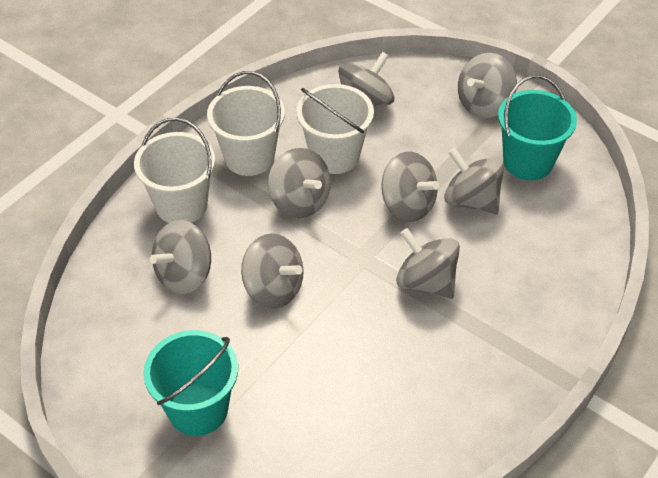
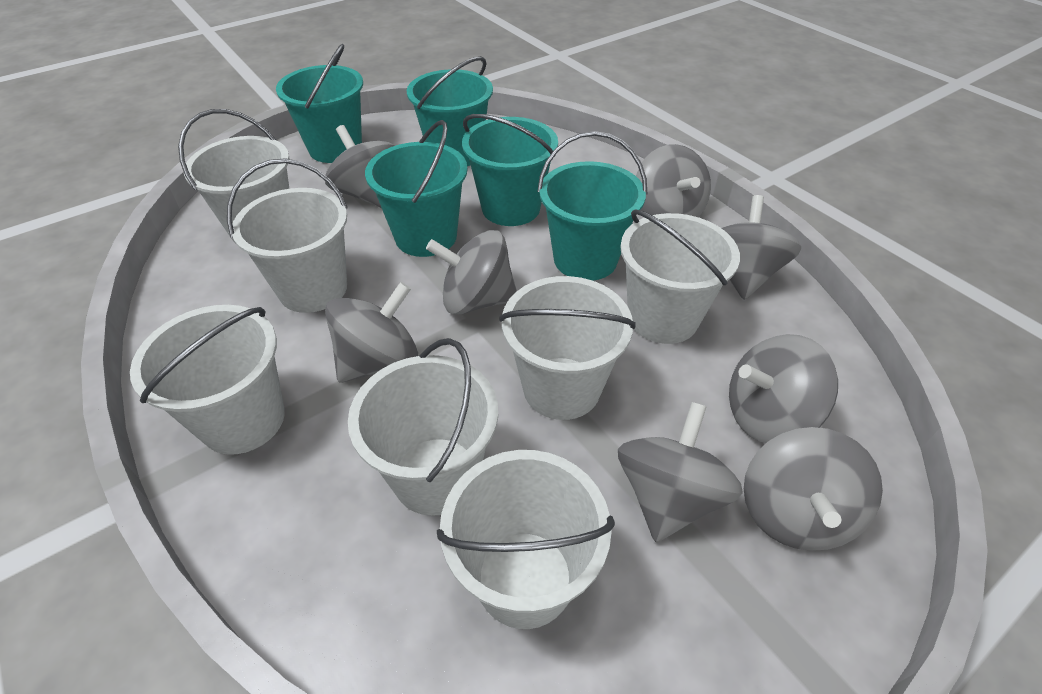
turquoise bucket: 2 -> 5
white bucket: 3 -> 7

